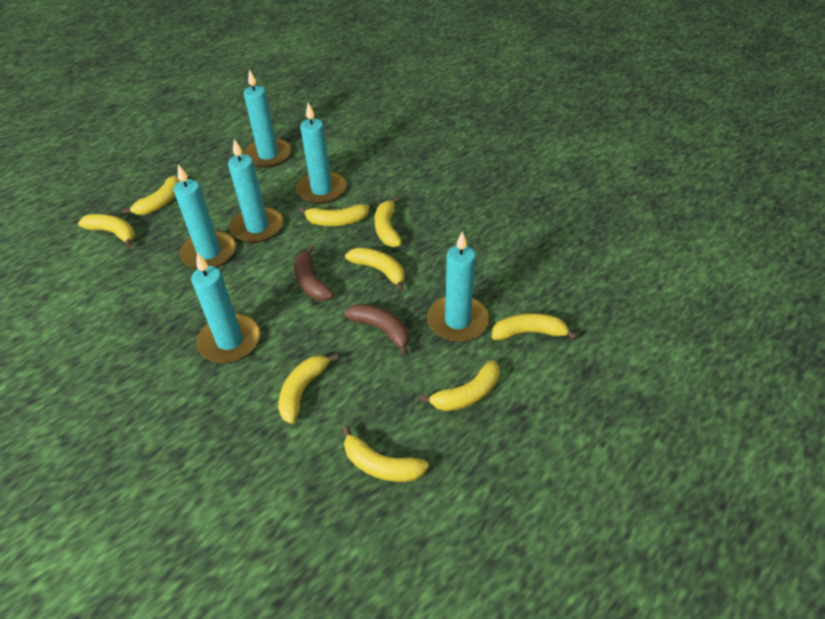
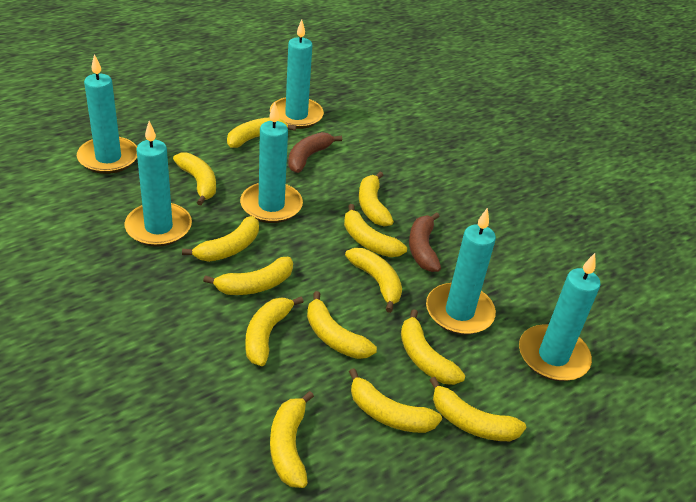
yellow banana: 9 -> 13

